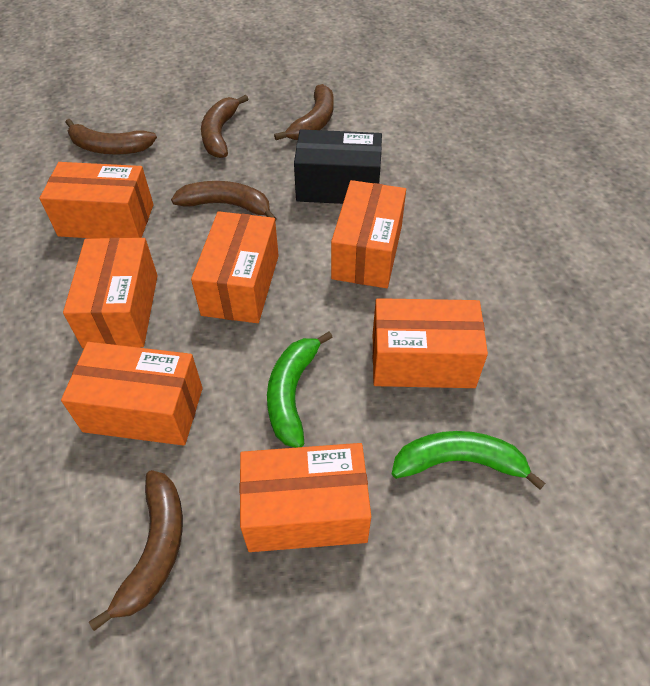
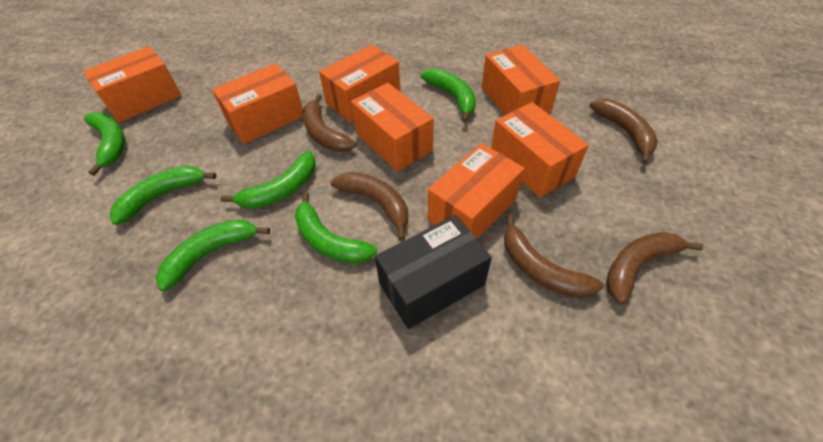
green banana: 2 -> 6

